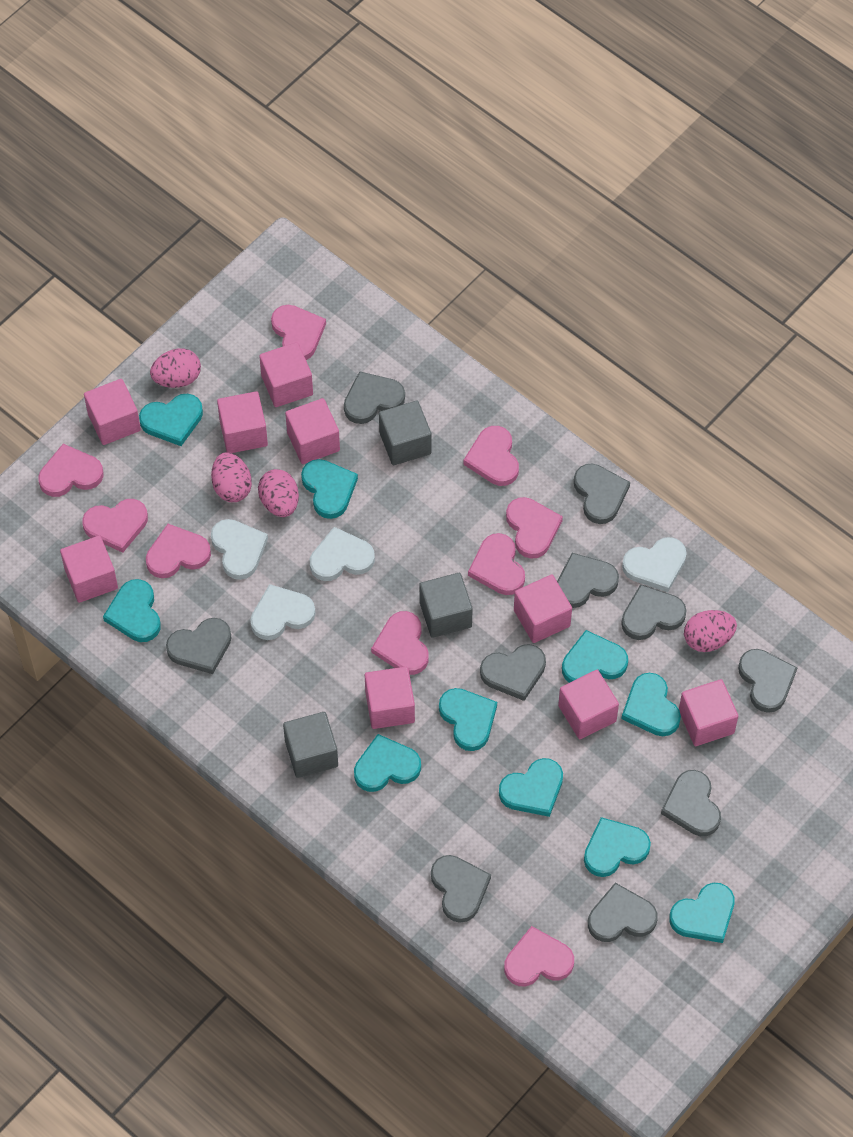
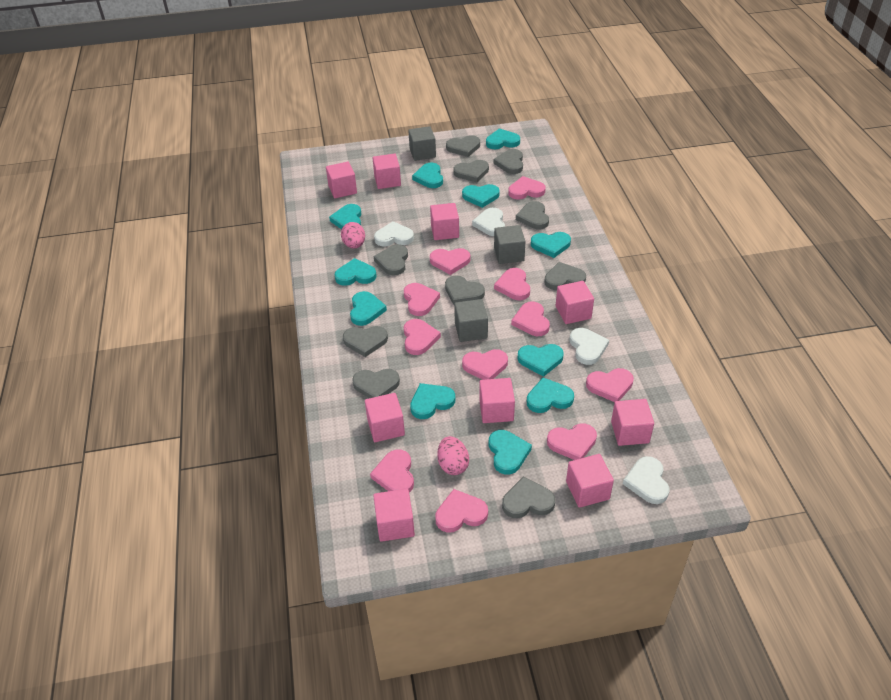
pink egg: 4 -> 2
pink heart: 9 -> 11
turquoise heart: 10 -> 11

